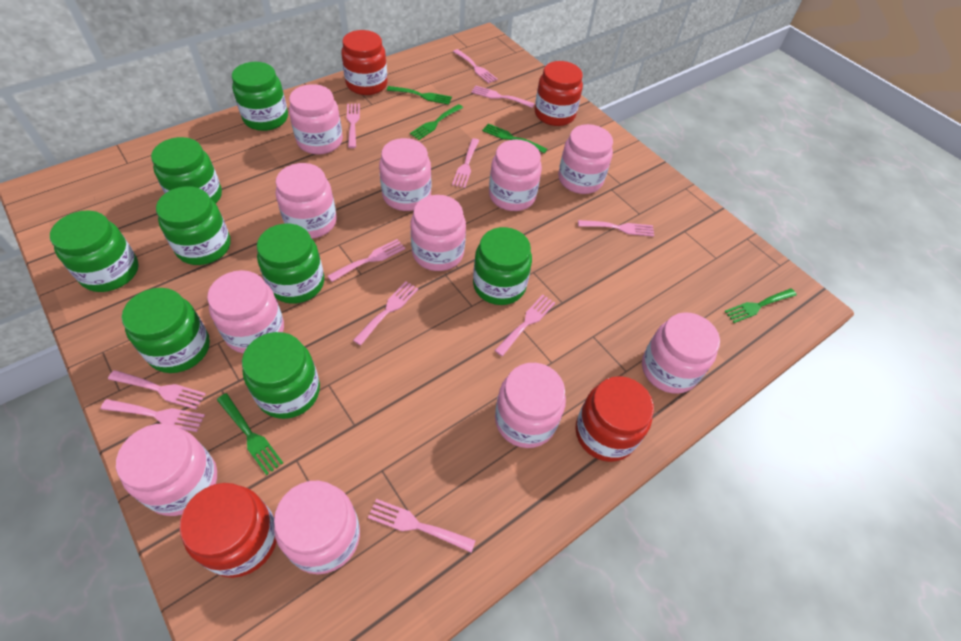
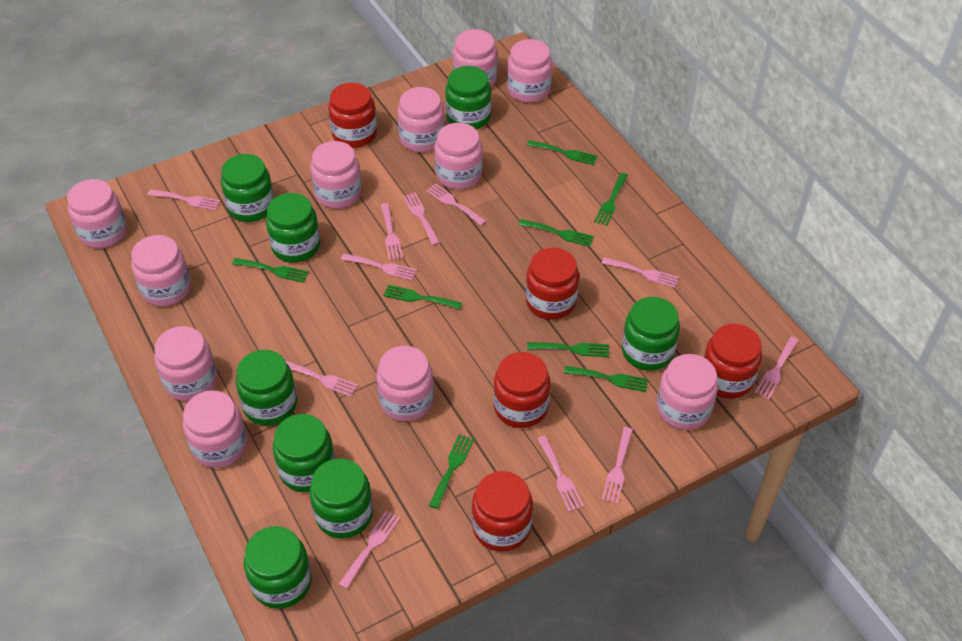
green fork: 5 -> 8
red jar: 4 -> 5

